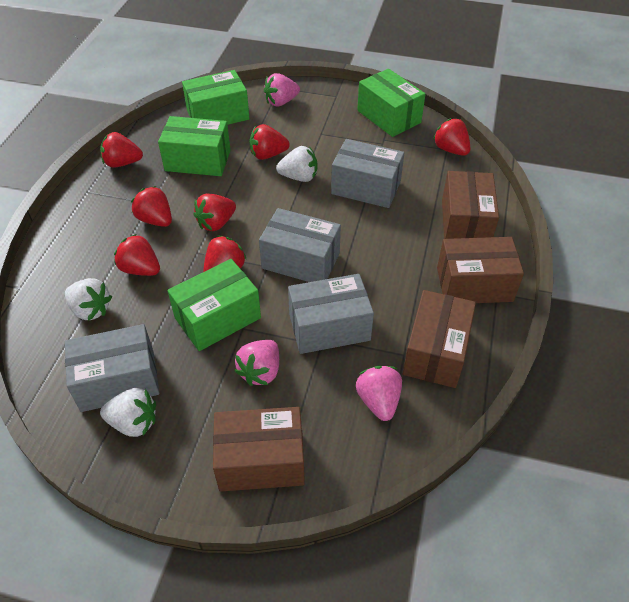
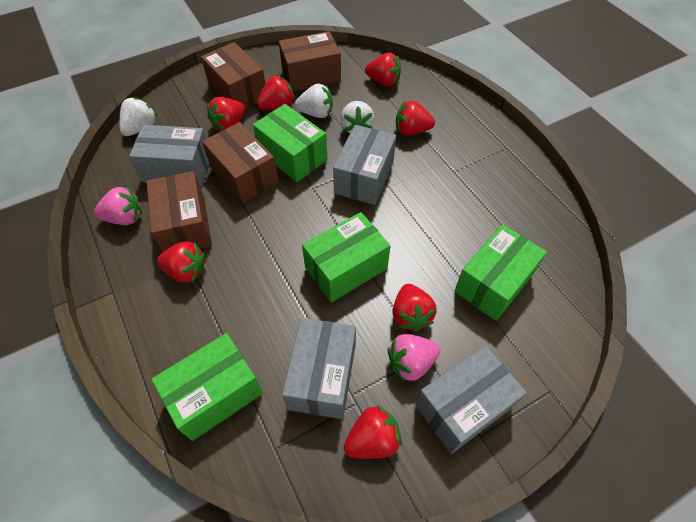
pink strawberry: 3 -> 2

